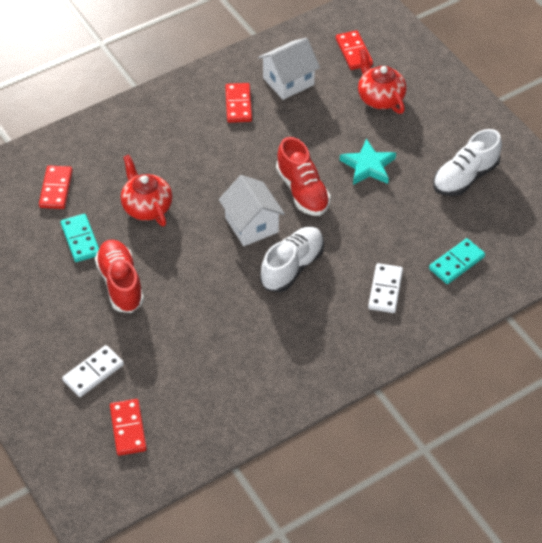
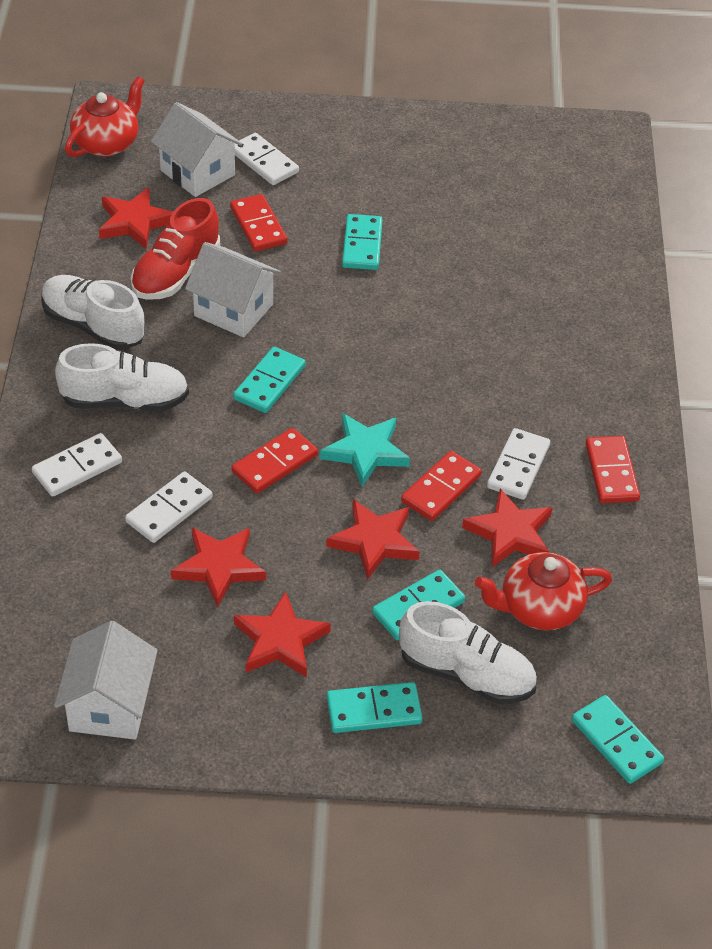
red shoe: 2 -> 1
red star: 0 -> 5
turquoise domino: 2 -> 5
white domino: 2 -> 4
white house: 2 -> 3
white shoe: 2 -> 3

